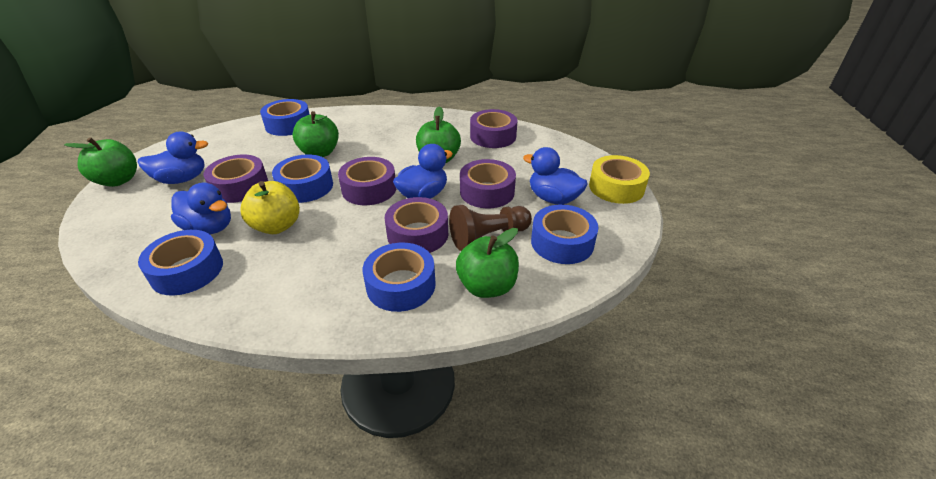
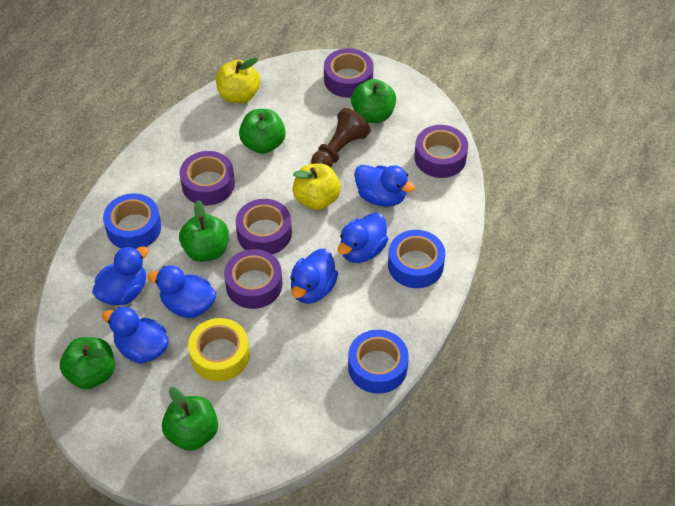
blue duck: 4 -> 6
blue tape: 5 -> 3
green apple: 4 -> 5
yellow apple: 1 -> 2

